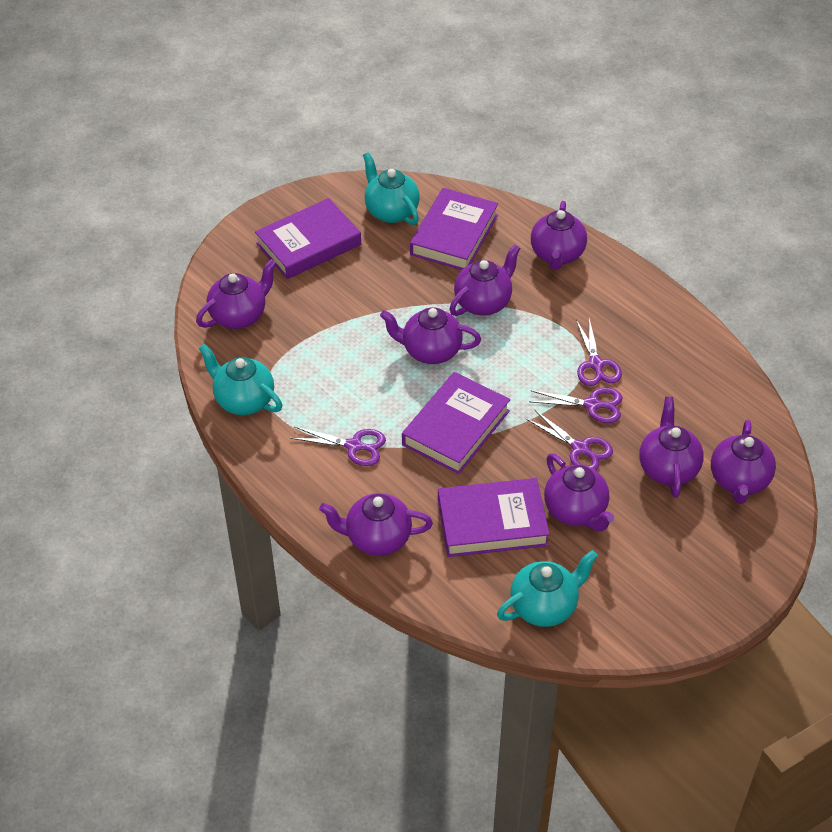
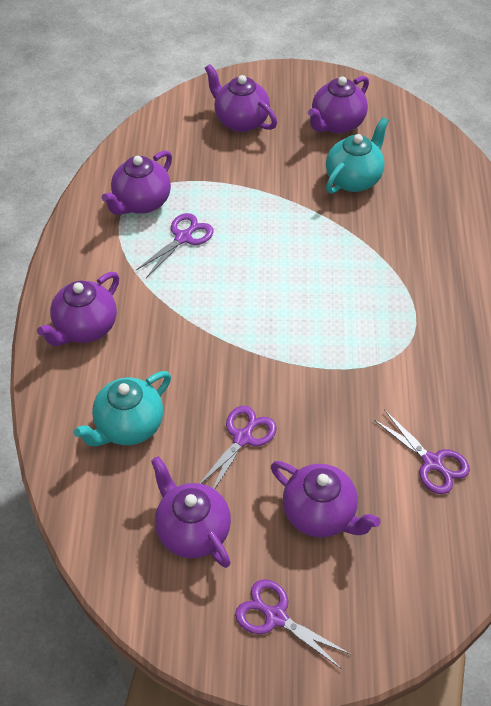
purple book: 4 -> 0
purple teapot: 8 -> 6
turquoise teapot: 3 -> 2

